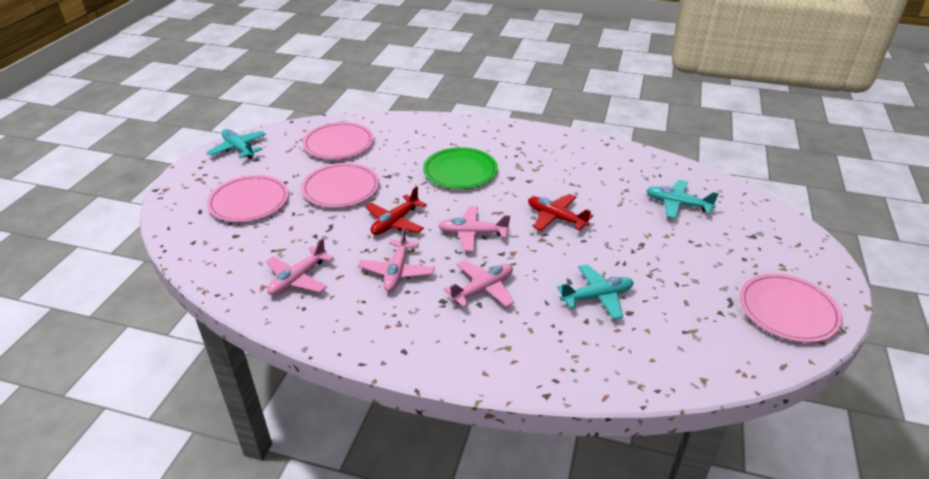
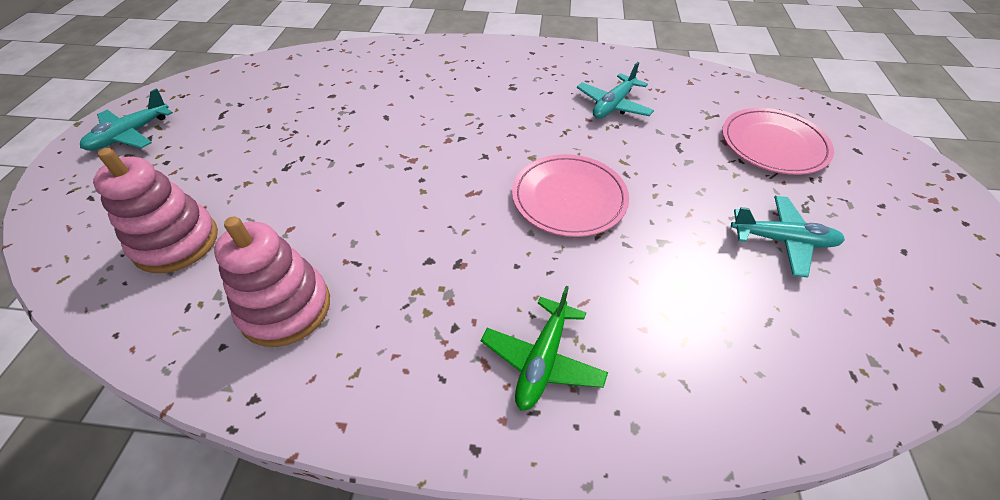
green plane: 0 -> 1
green plate: 1 -> 0
pink plane: 4 -> 0
pink plate: 4 -> 2
pink stacking toy: 0 -> 2
red plane: 2 -> 0

